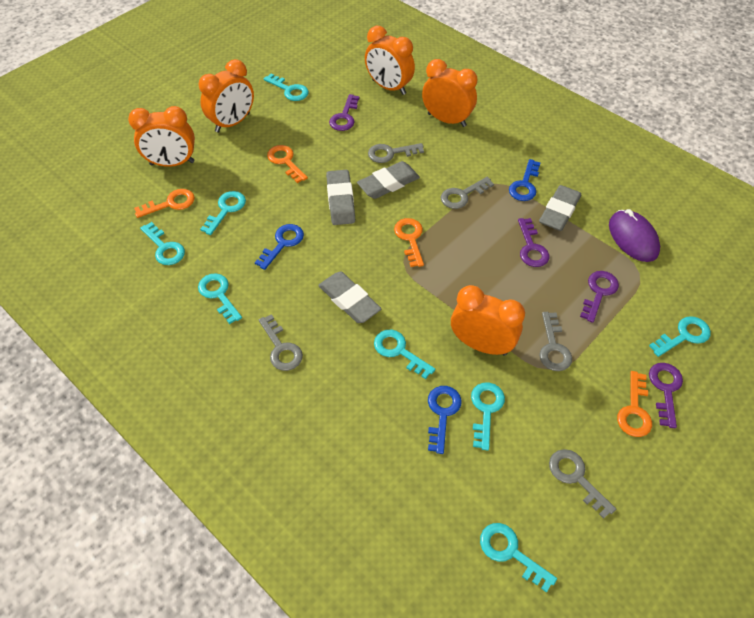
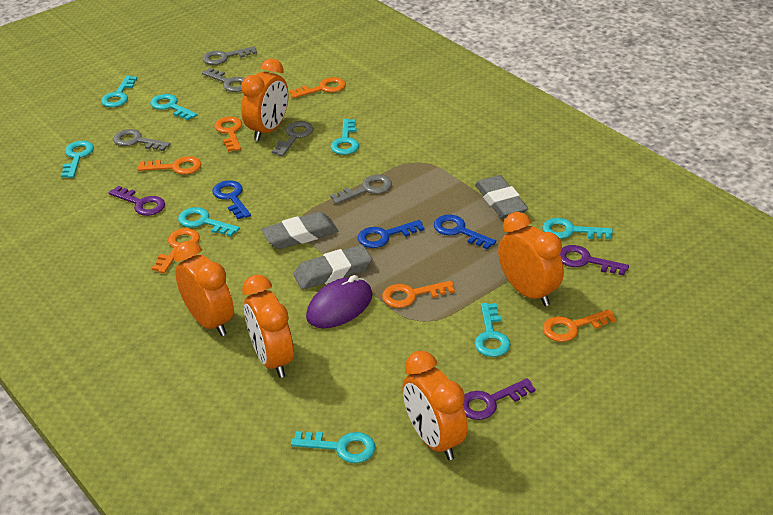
grey eraser: 4 -> 3
orange key: 4 -> 6
purple key: 4 -> 3

